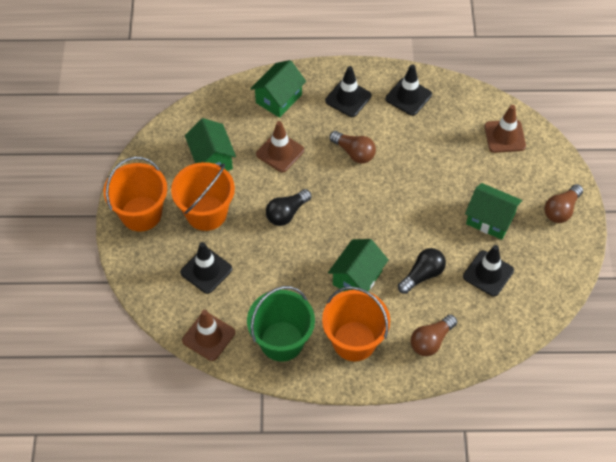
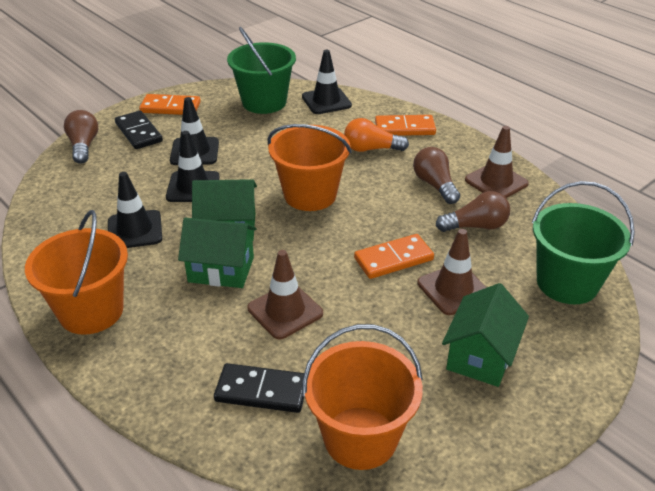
black domino: 0 -> 2
black light bulb: 2 -> 0
green bucket: 1 -> 2
green house: 4 -> 3
orange domino: 0 -> 3
orange light bulb: 0 -> 1

